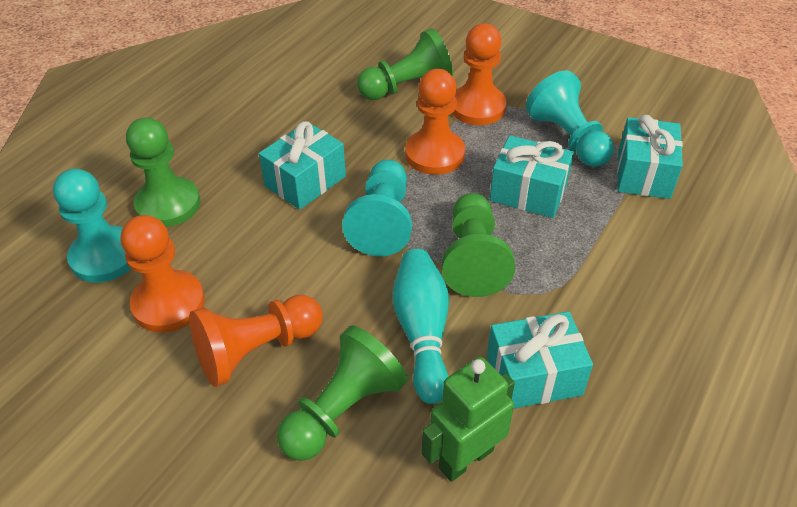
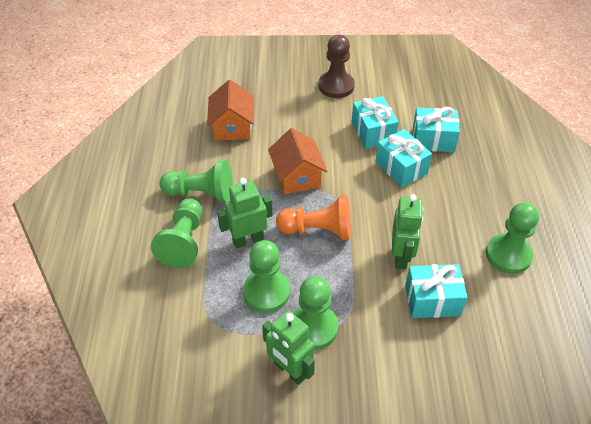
brown pawn: 0 -> 1
green pawn: 4 -> 5
green robot: 1 -> 3
orange house: 0 -> 2
orange pawn: 4 -> 1
turquoise bowling pin: 1 -> 0
turquoise pawn: 3 -> 0

